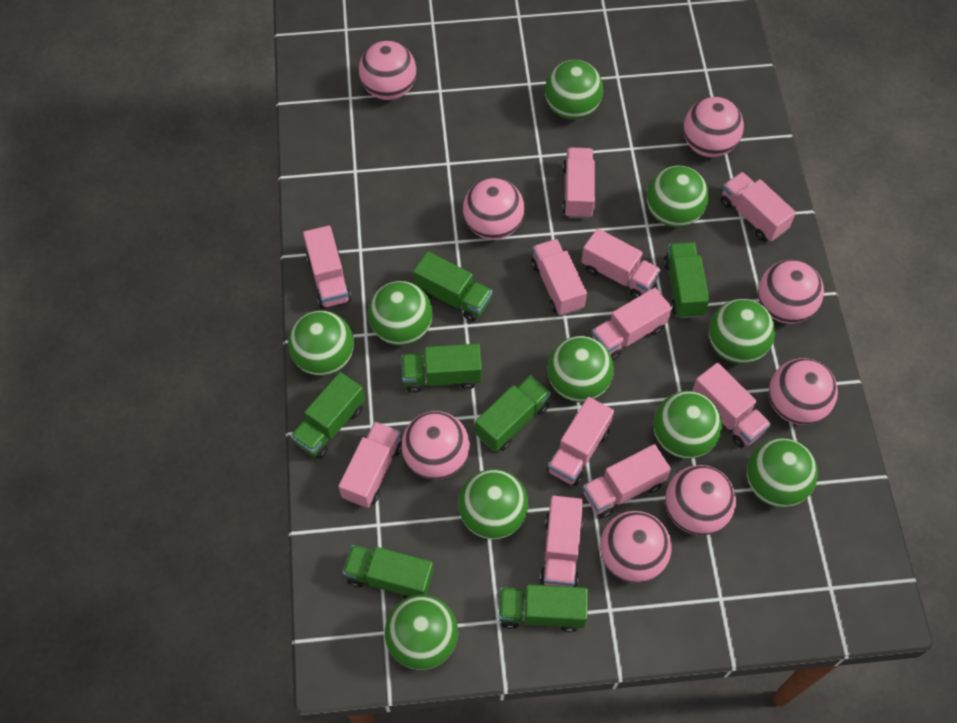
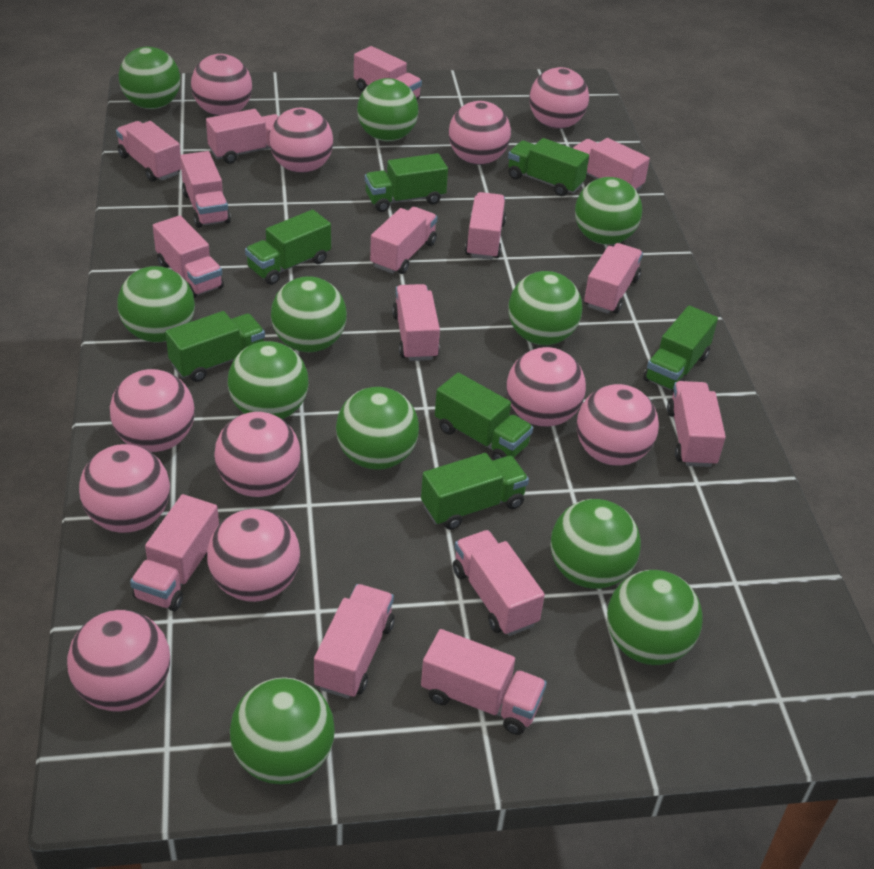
green ball: 10 -> 11
pink ball: 8 -> 11
pink truck: 11 -> 15

